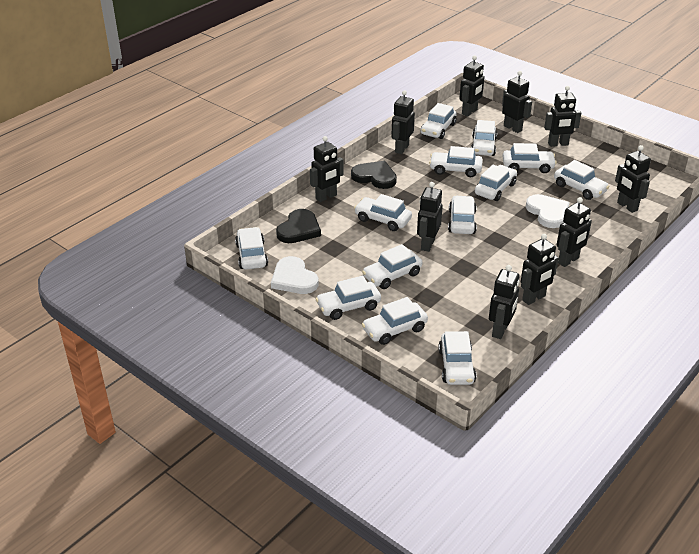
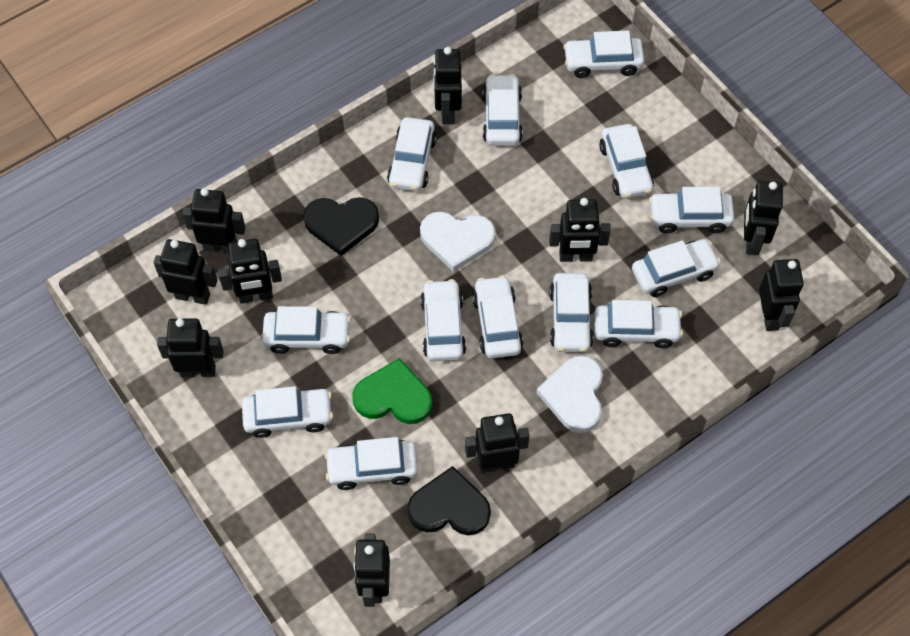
green heart: 0 -> 1

